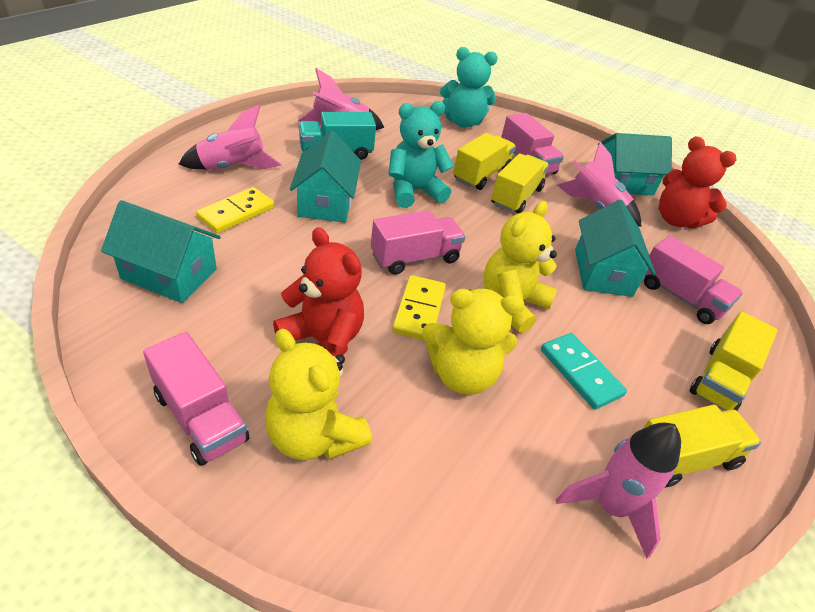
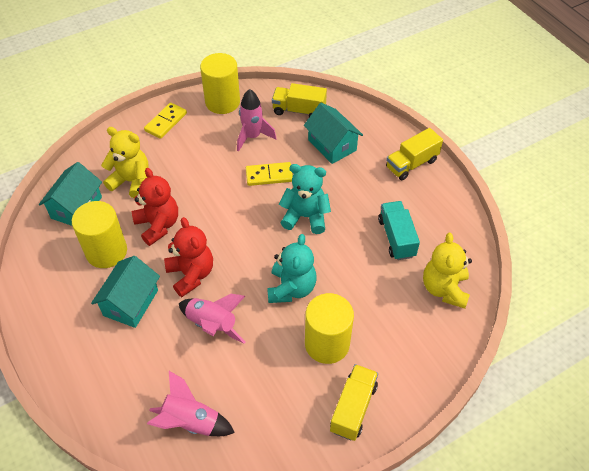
pink rocket: 4 -> 3
pink truck: 4 -> 0
turquoise domino: 1 -> 0
turquoise house: 4 -> 3
yellow cylinder: 0 -> 3
yellow teddy bear: 3 -> 2
yellow truck: 4 -> 3

